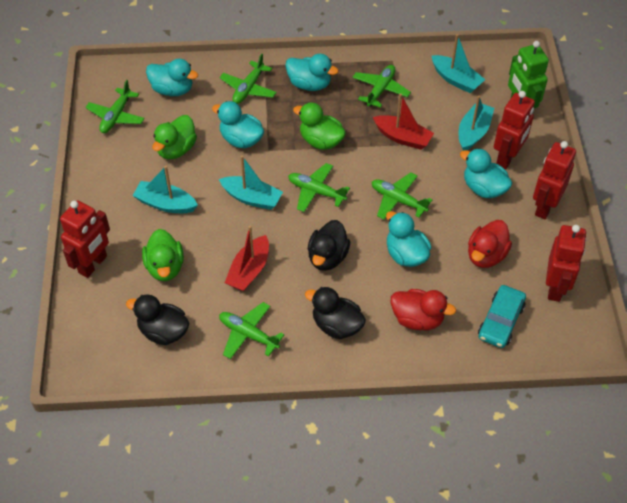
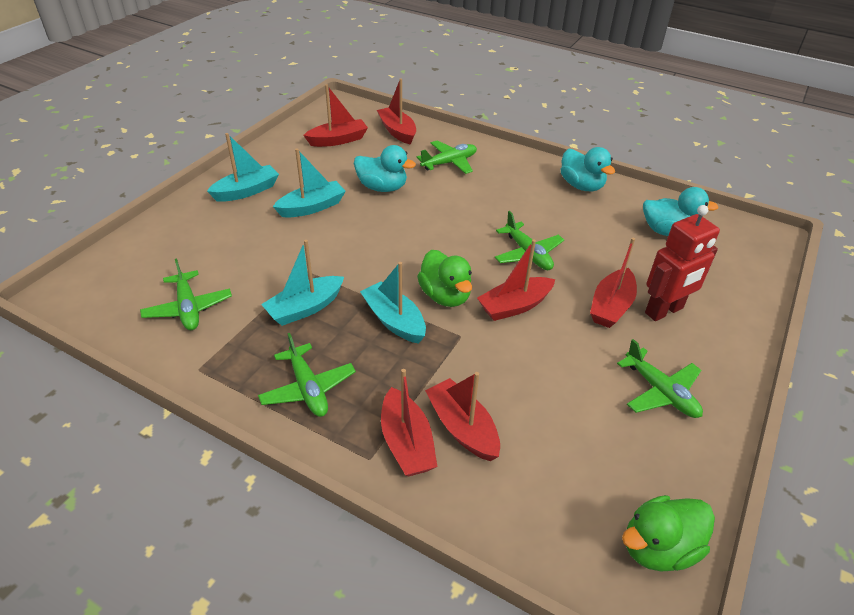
black duck: 3 -> 0
green duck: 3 -> 2
green plane: 6 -> 5
green robot: 1 -> 0
red boat: 2 -> 6
red duck: 2 -> 0
red robot: 4 -> 1
turquoise car: 1 -> 0
turquoise duck: 5 -> 3

